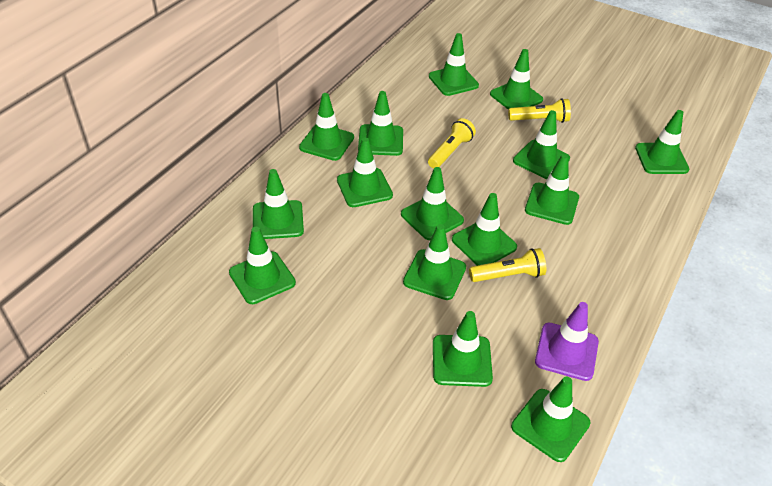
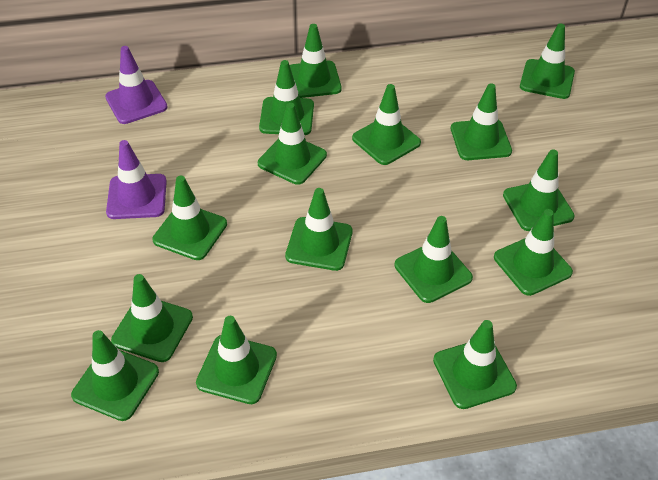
purple traffic cone: 1 -> 2
yellow flashlight: 3 -> 0

